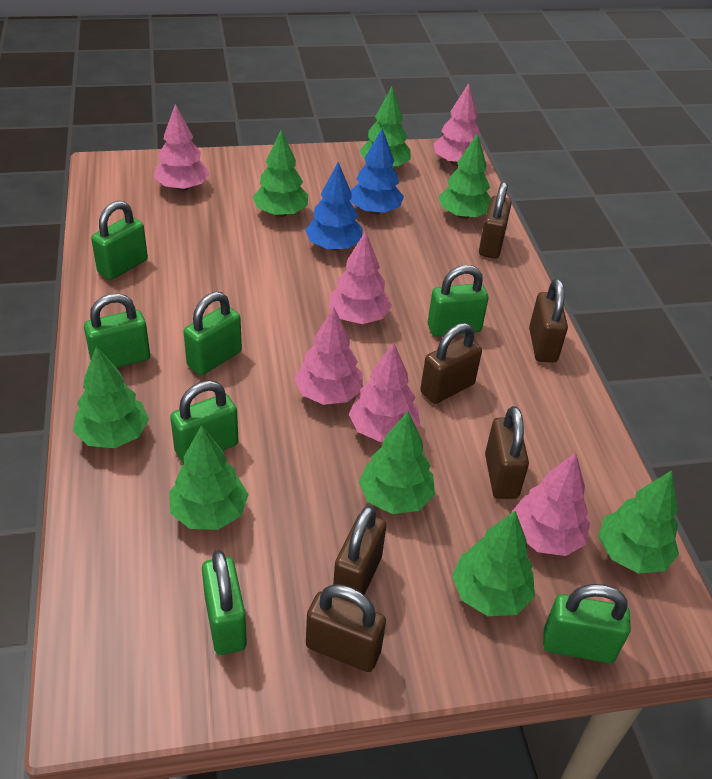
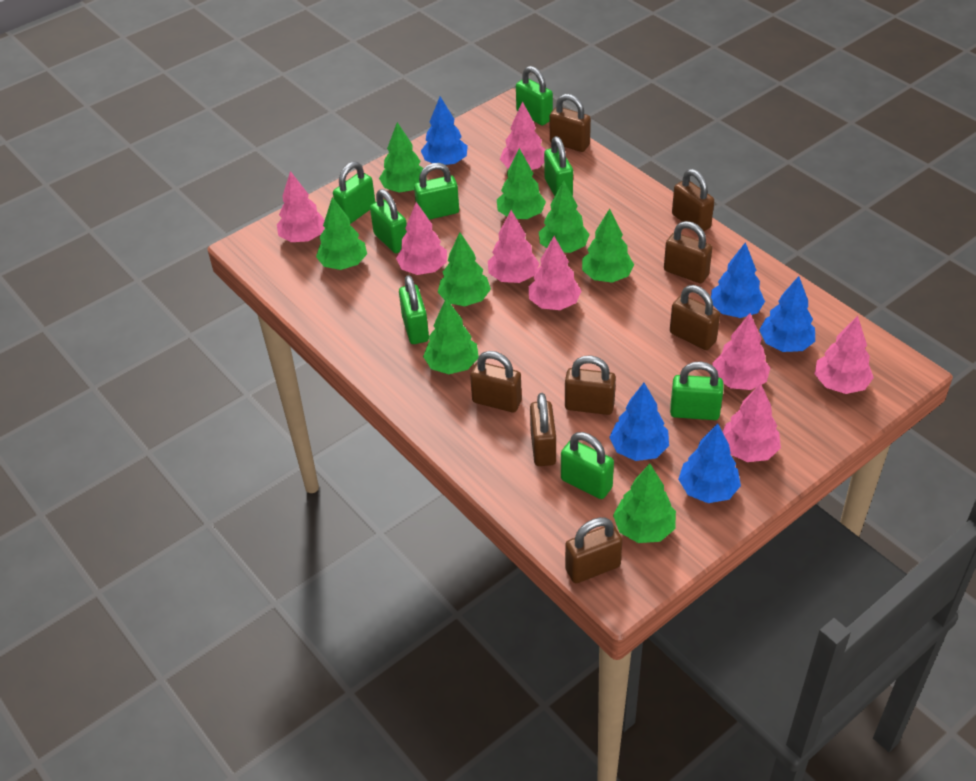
blue tree: 2 -> 5
brown padlock: 6 -> 8
green padlock: 7 -> 8
pink tree: 6 -> 8

